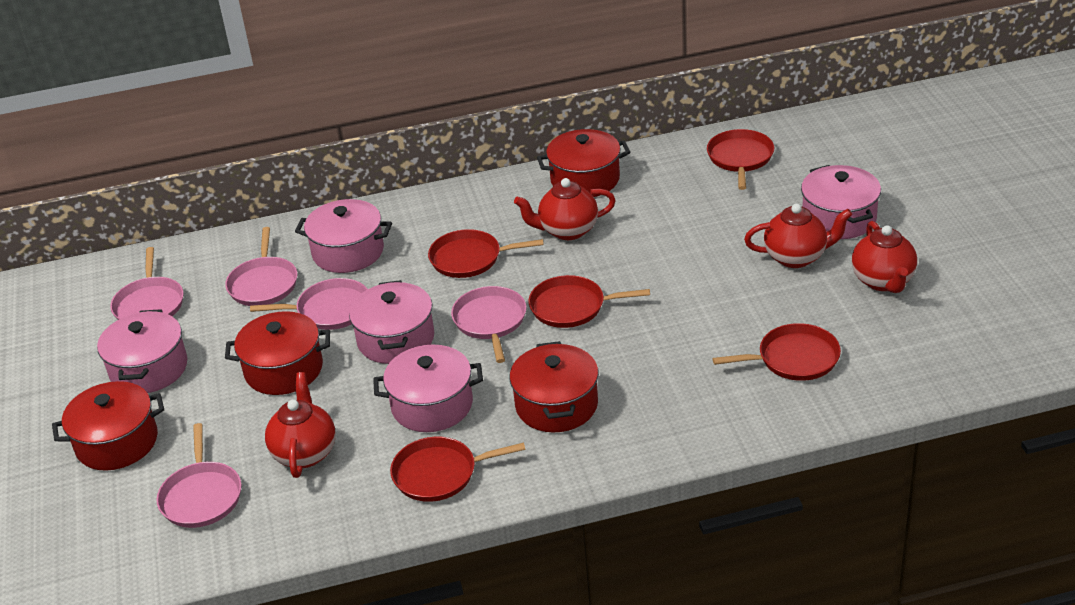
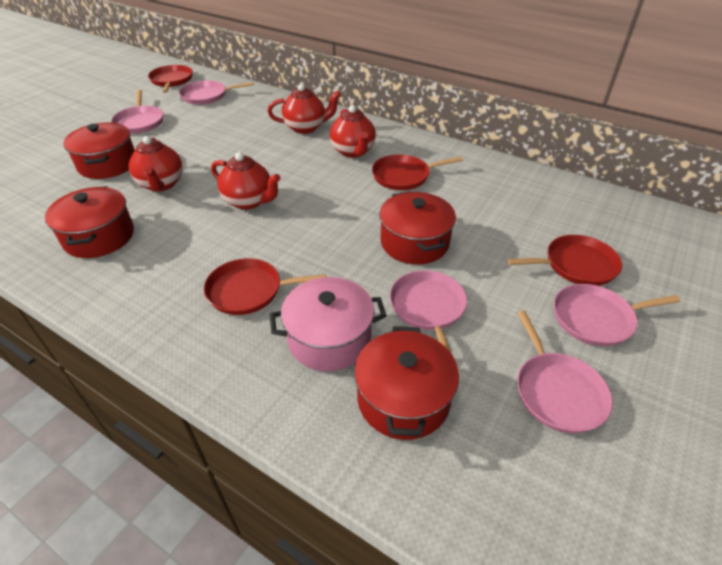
pink pot: 5 -> 1
red pan: 5 -> 4

